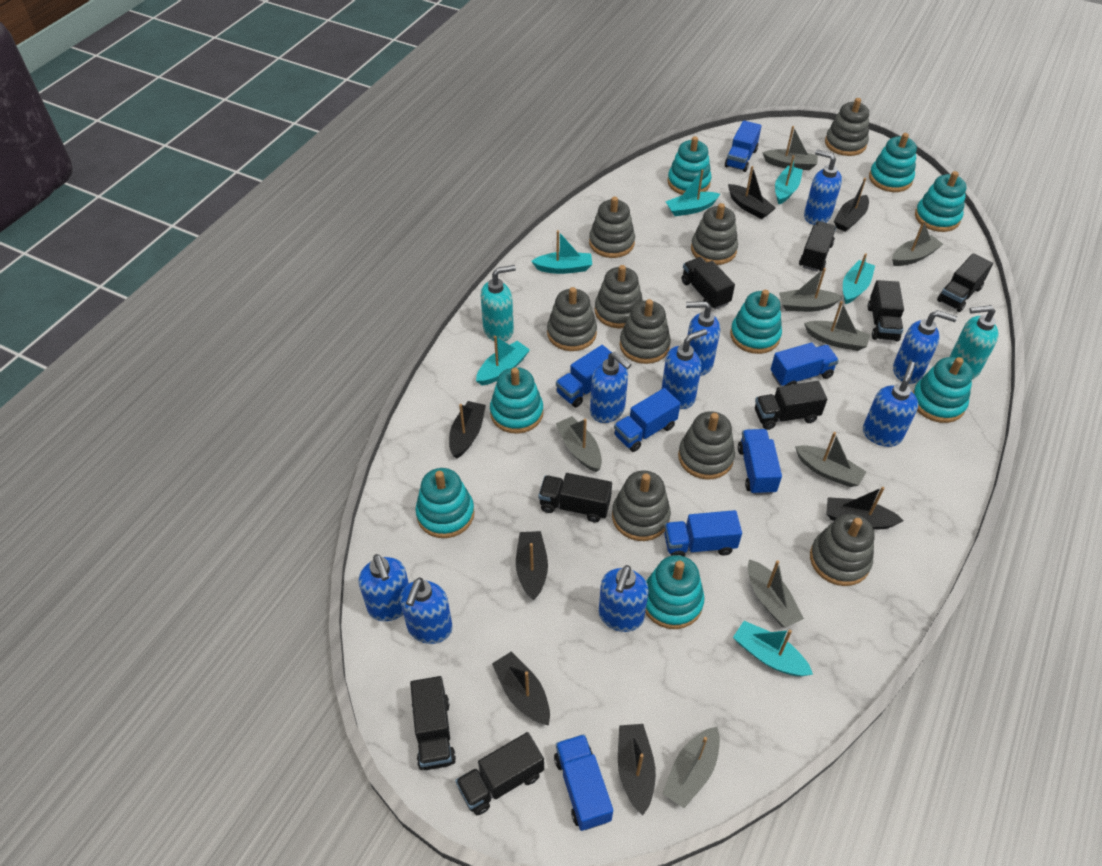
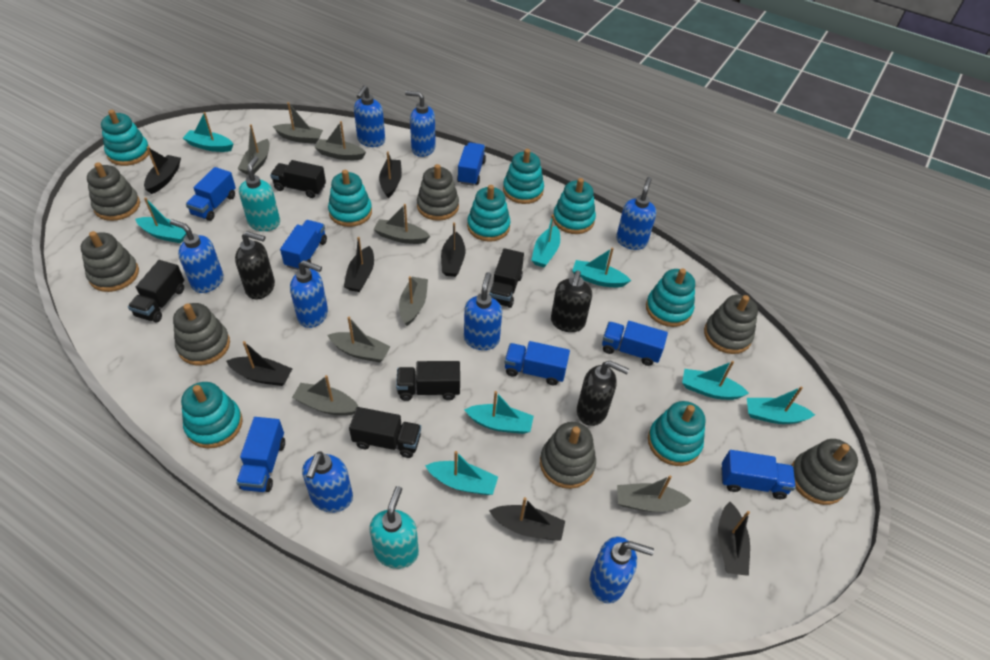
black soap dispenser: 0 -> 3
black truck: 8 -> 5
blue soap dispenser: 9 -> 8
grey stacking toy: 9 -> 7
turquoise boat: 6 -> 8

